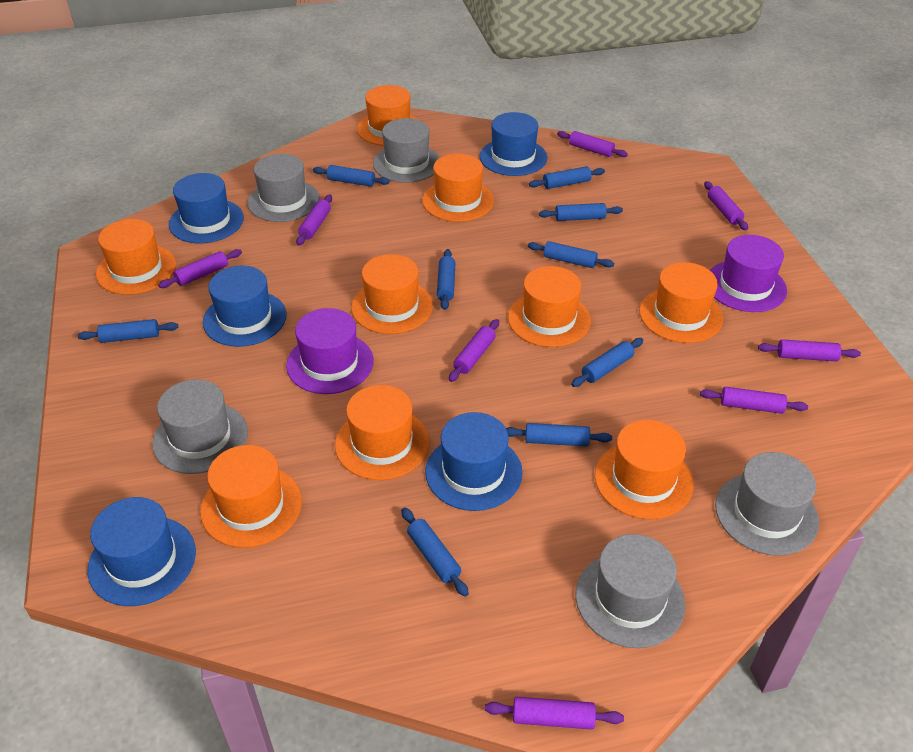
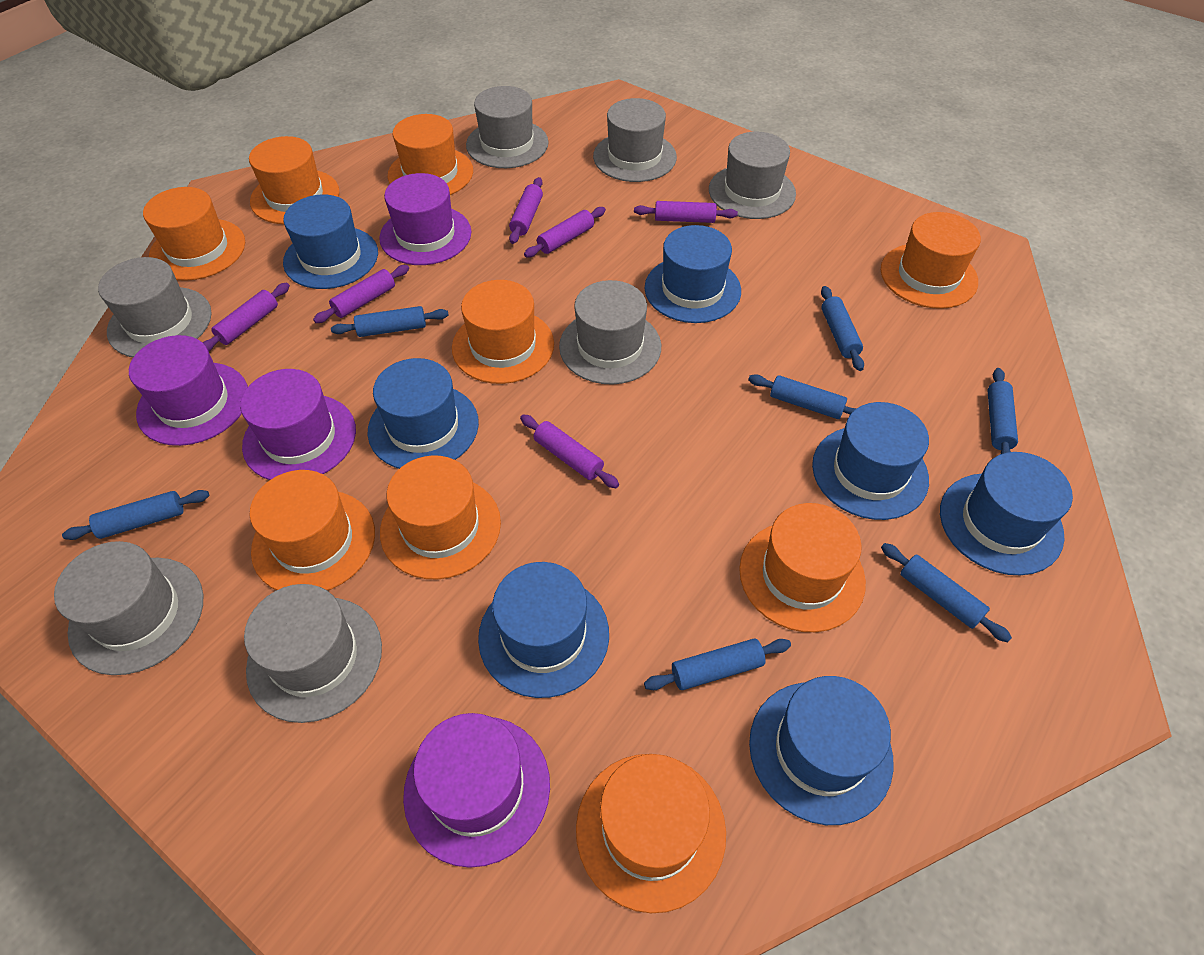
blue hat: 5 -> 7
blue rolling pin: 9 -> 7
grey hat: 5 -> 7
purple hat: 2 -> 4
purple rolling pin: 8 -> 6

